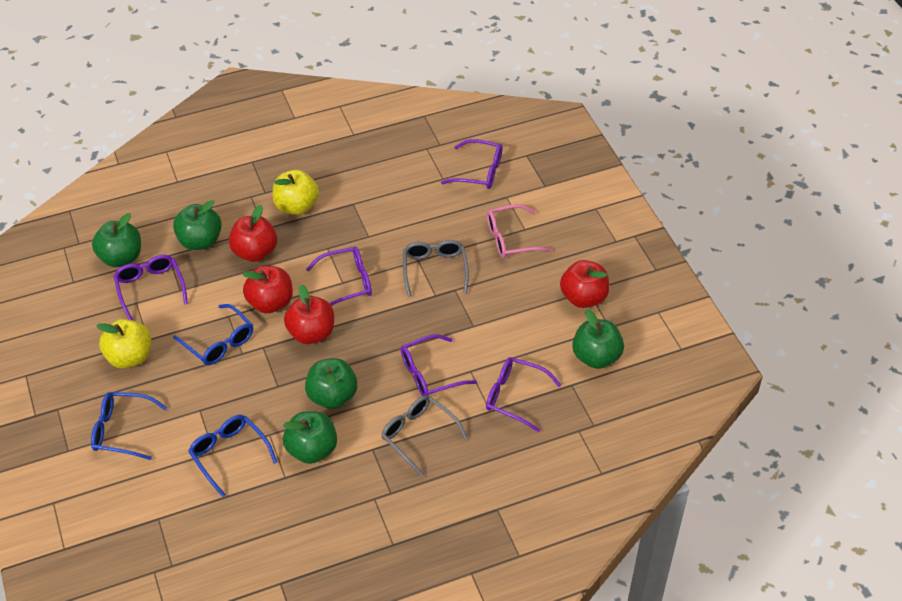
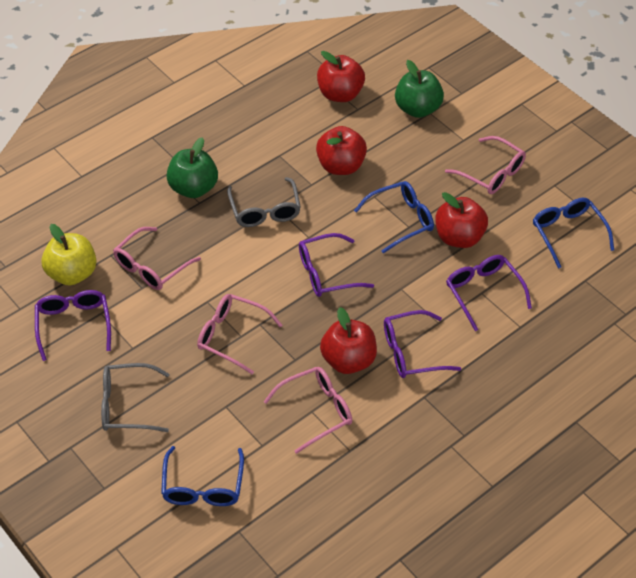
green apple: 5 -> 2
pink glasses: 1 -> 4
purple glasses: 5 -> 4
yellow apple: 2 -> 1

